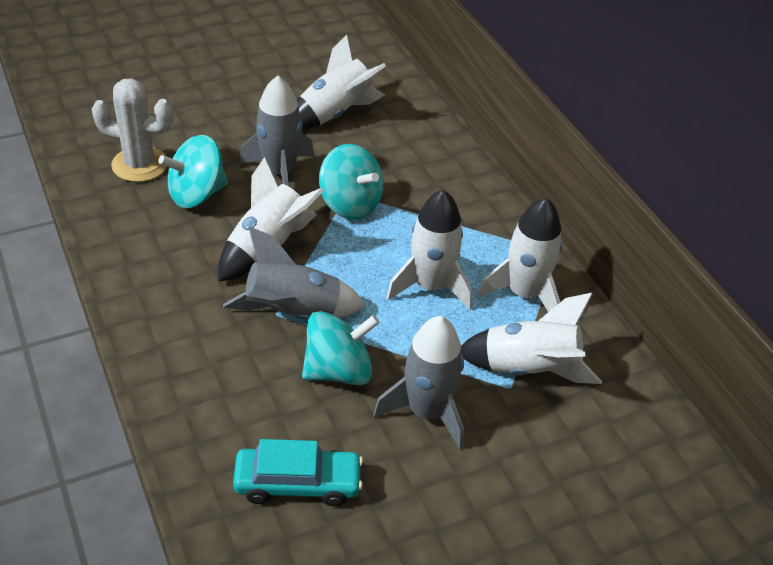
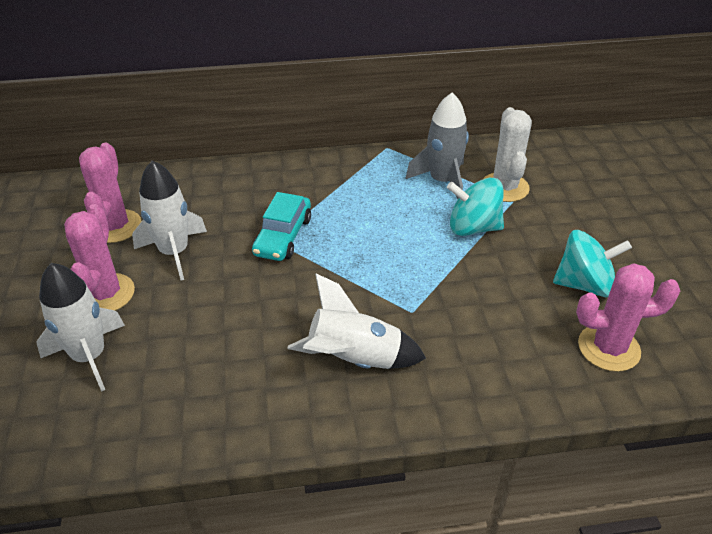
grey rocket: 3 -> 1
pink cactus: 0 -> 3
turquoise spinning top: 3 -> 2
white rocket: 5 -> 3

